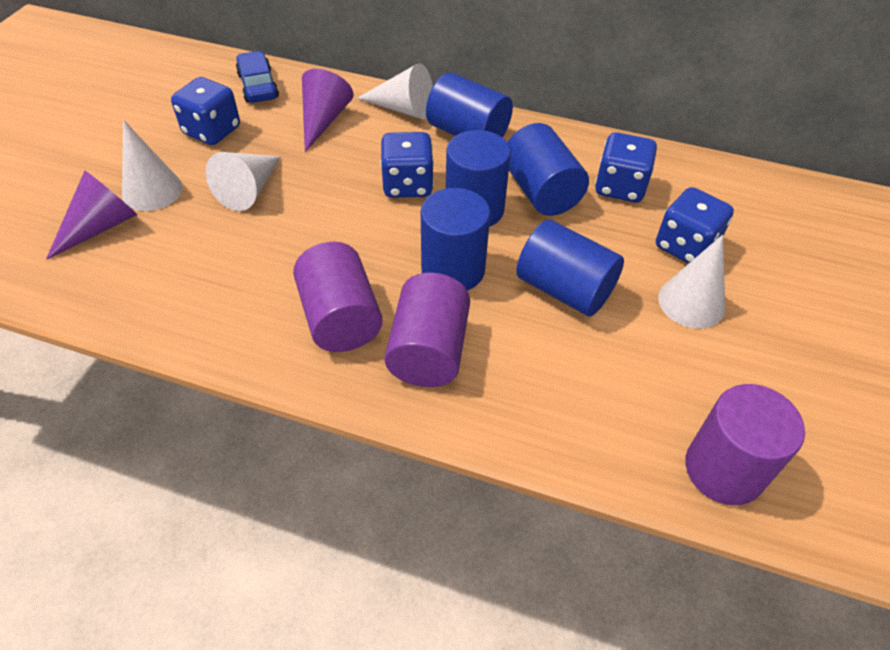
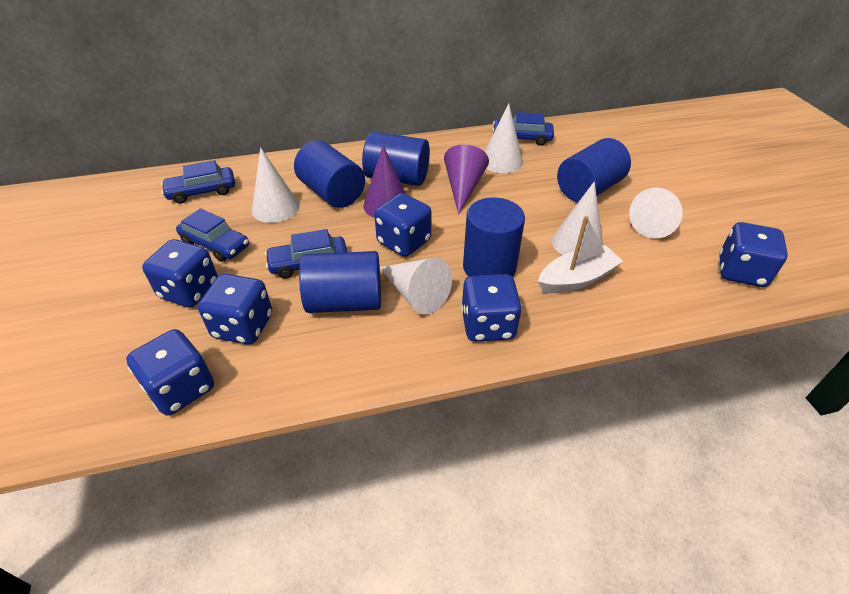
blue car: 1 -> 4
blue dice: 4 -> 6
purple cylinder: 3 -> 0
white boat: 0 -> 1
white cone: 4 -> 5

